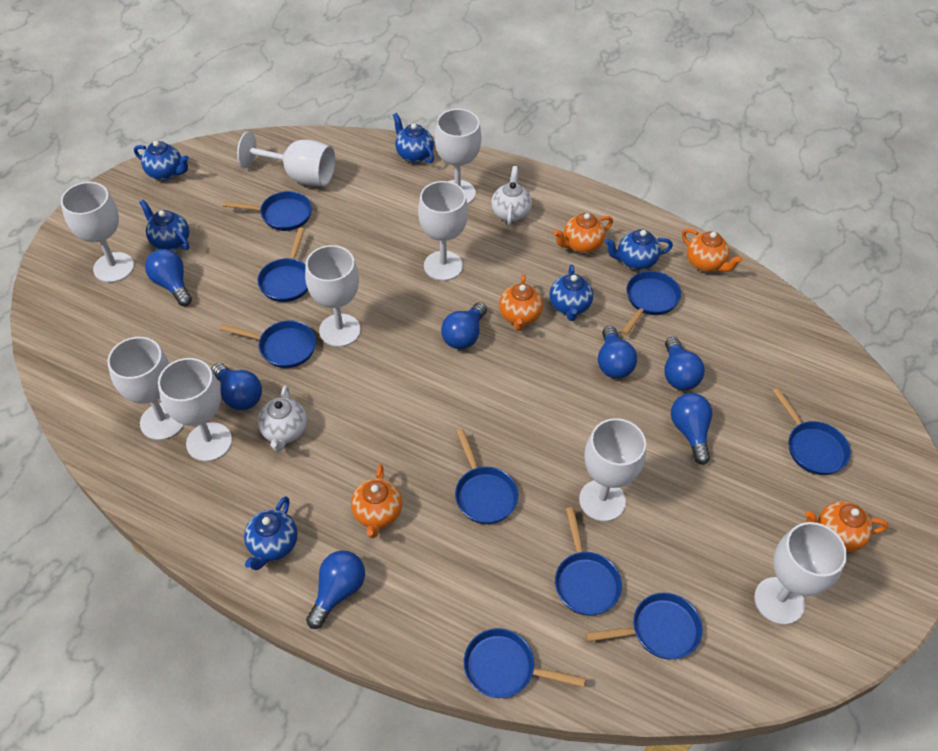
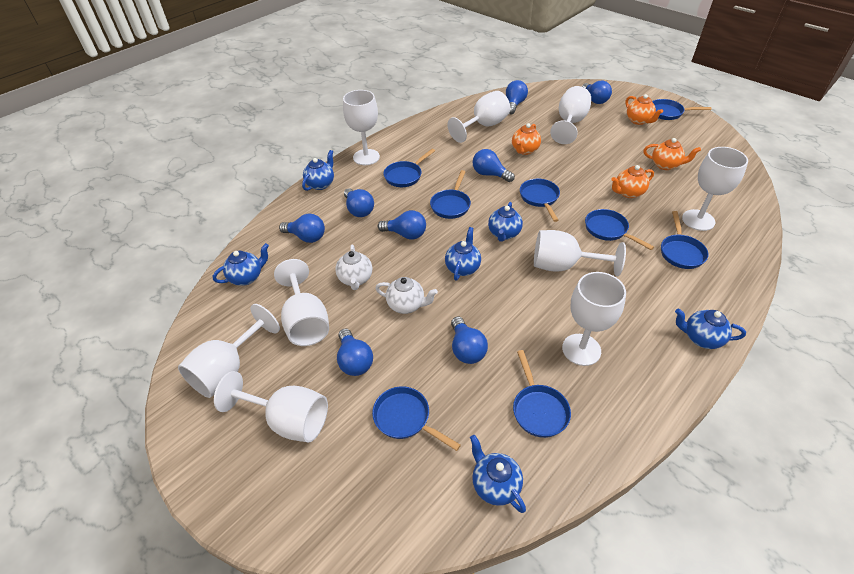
blue light bulb: 7 -> 8
blue pan: 9 -> 8
orange teapot: 5 -> 4

